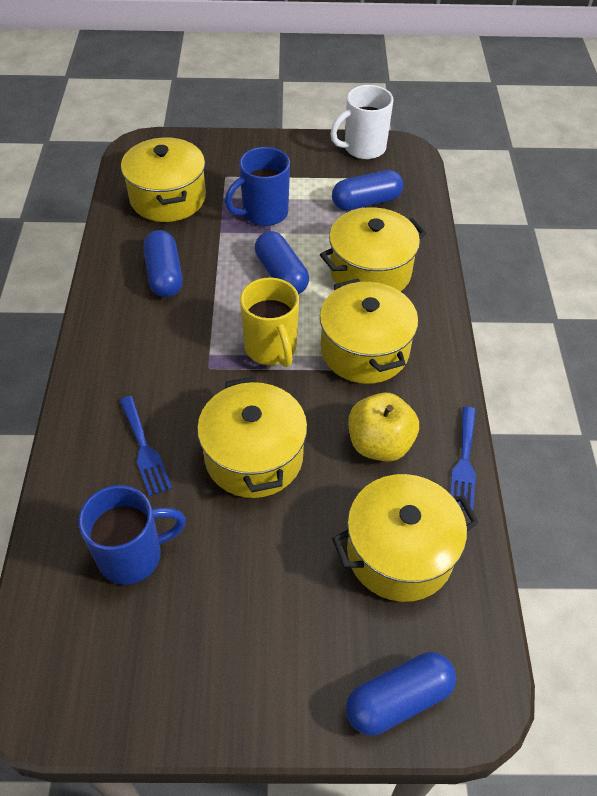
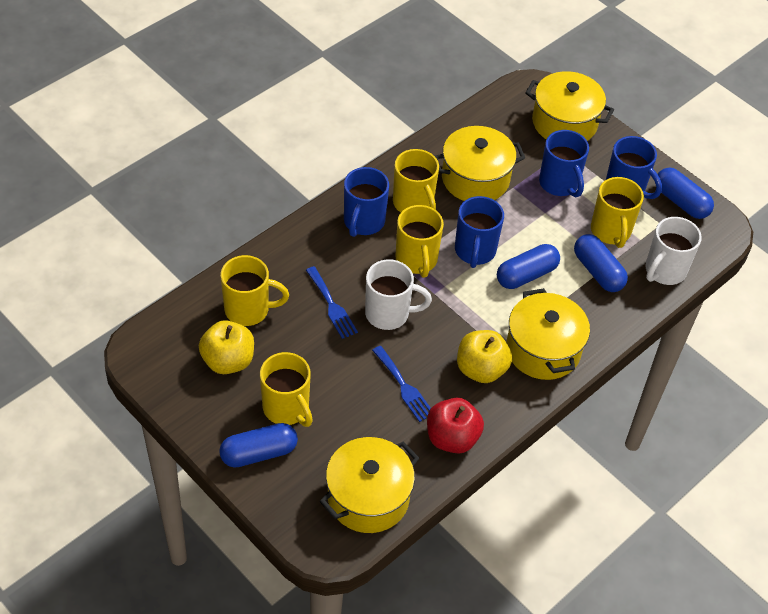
blue mug: 2 -> 4
red apple: 0 -> 1
white mug: 1 -> 2
yellow apple: 1 -> 2
yellow mug: 1 -> 5
yellow pot: 5 -> 4

